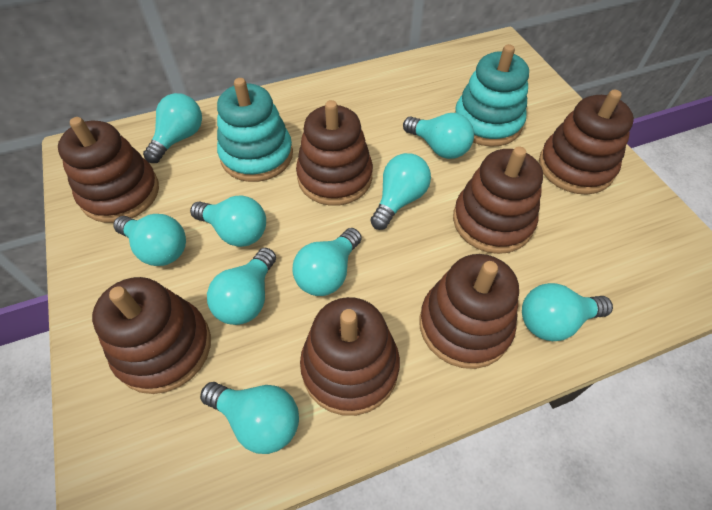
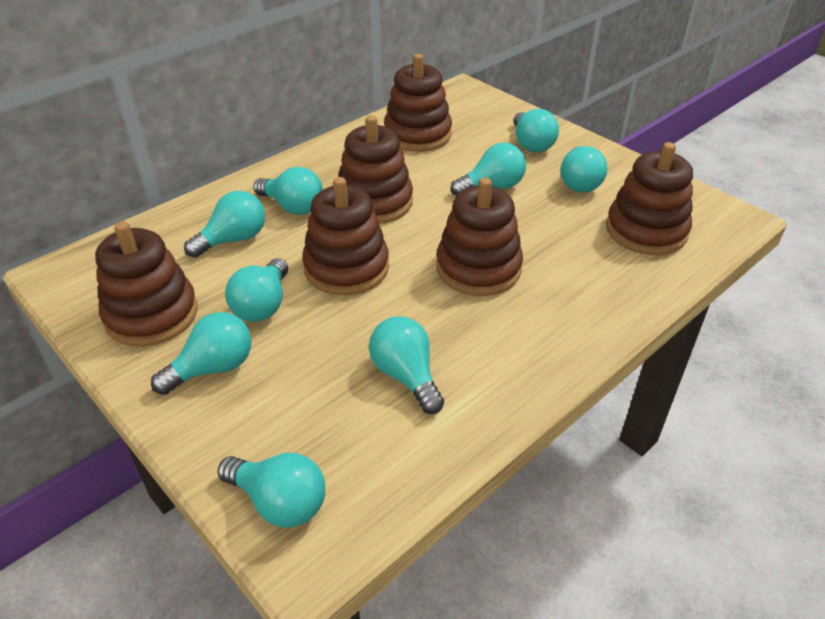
brown stacking toy: 7 -> 6
turquoise stacking toy: 2 -> 0

